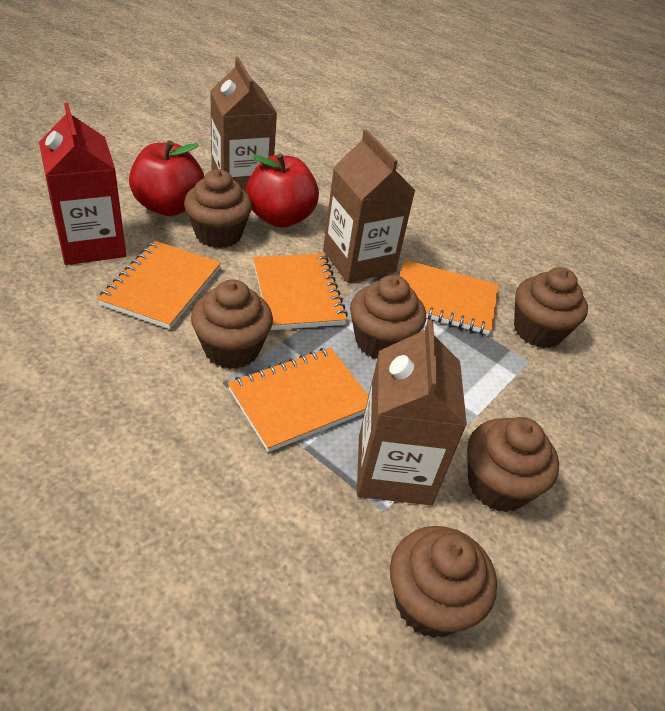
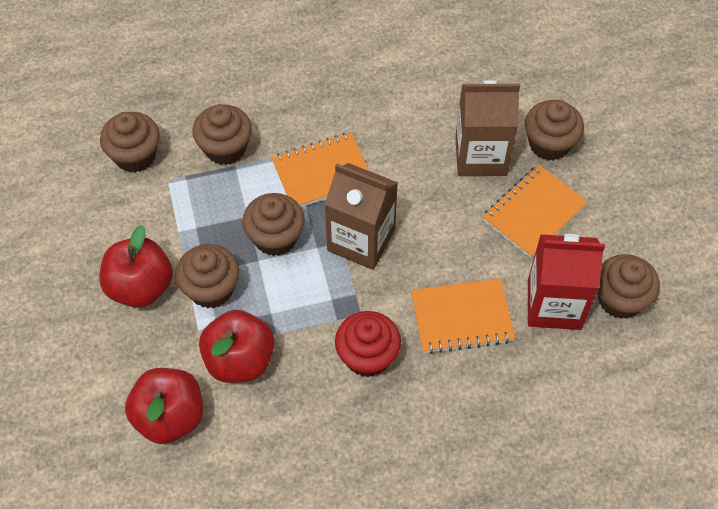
brown carton: 3 -> 2
orange notebook: 4 -> 3
red apple: 2 -> 3
red cupcake: 0 -> 1

